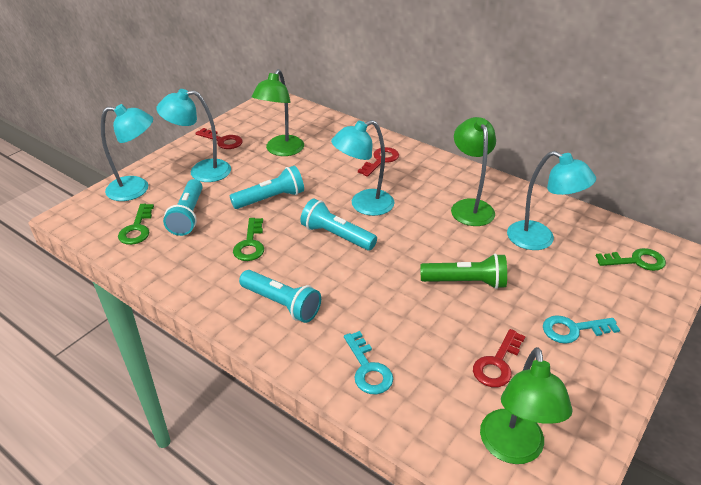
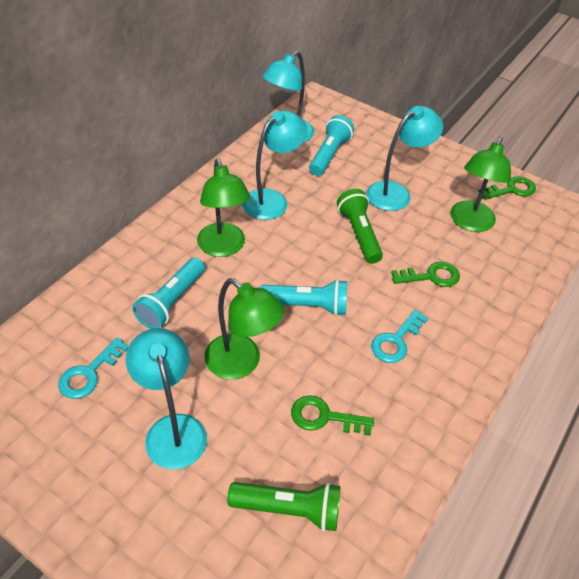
green flashlight: 1 -> 2
red key: 3 -> 0
turquoise flashlight: 4 -> 3

